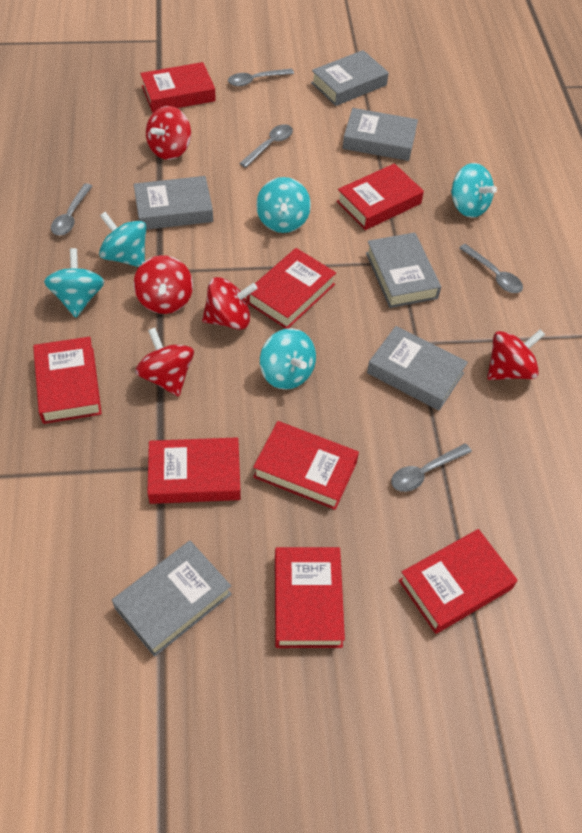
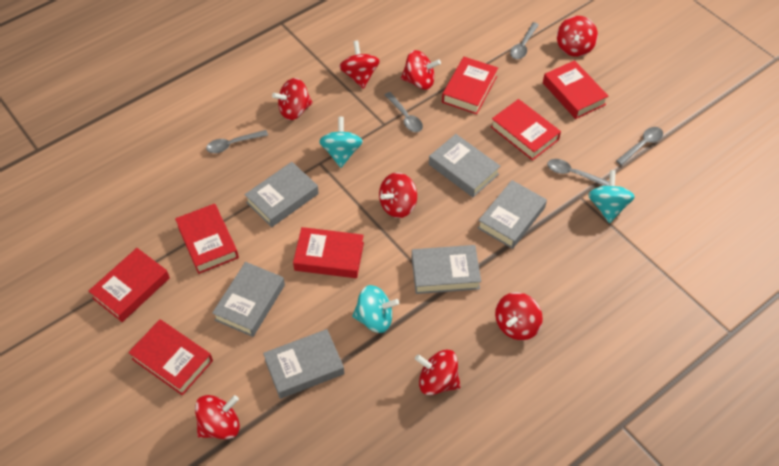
red book: 8 -> 7
red spinning top: 5 -> 8
turquoise spinning top: 5 -> 3

